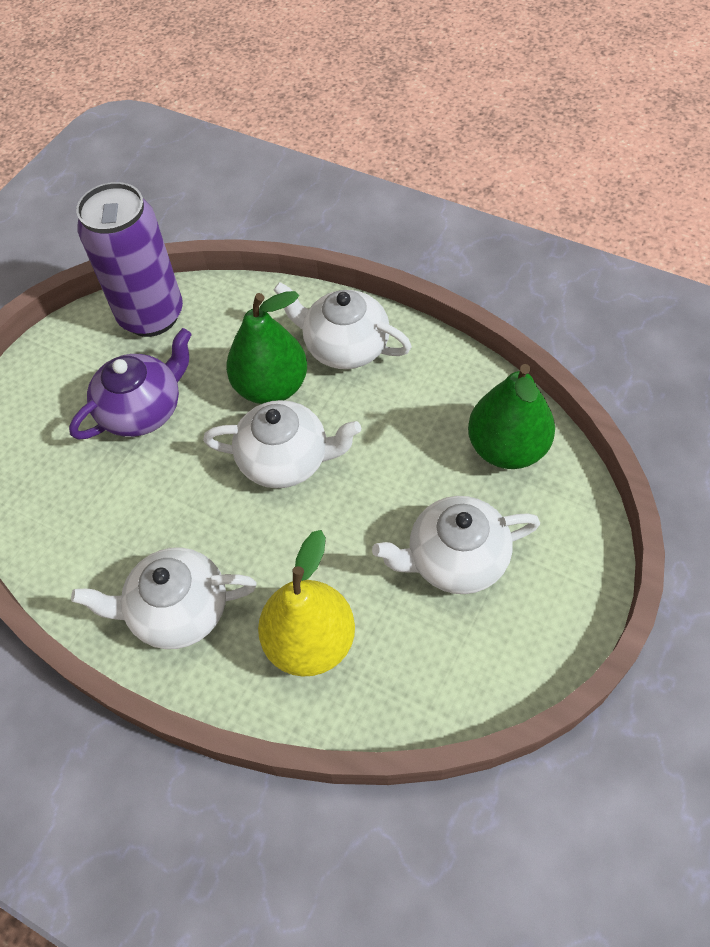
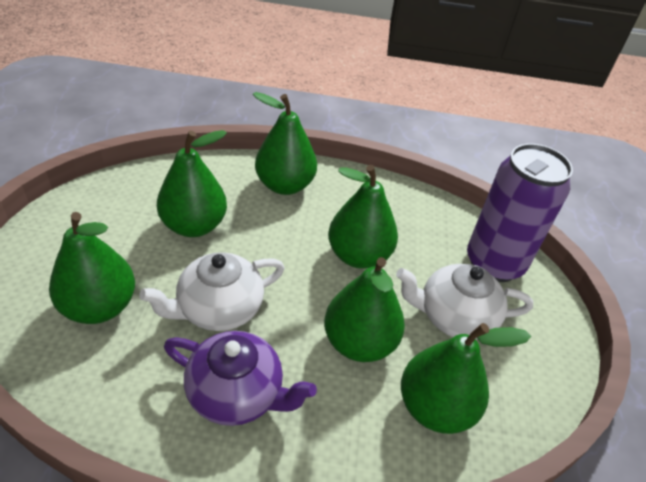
green pear: 2 -> 6
white teapot: 4 -> 2
yellow pear: 1 -> 0

